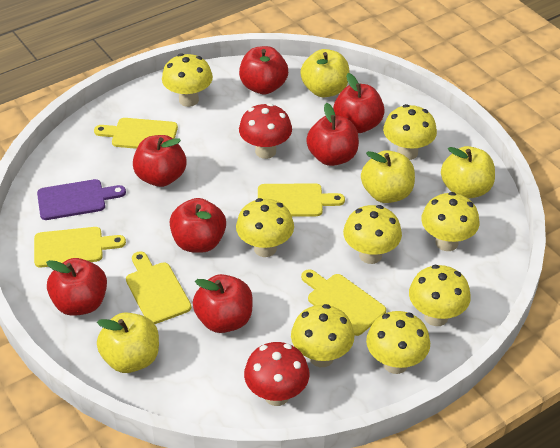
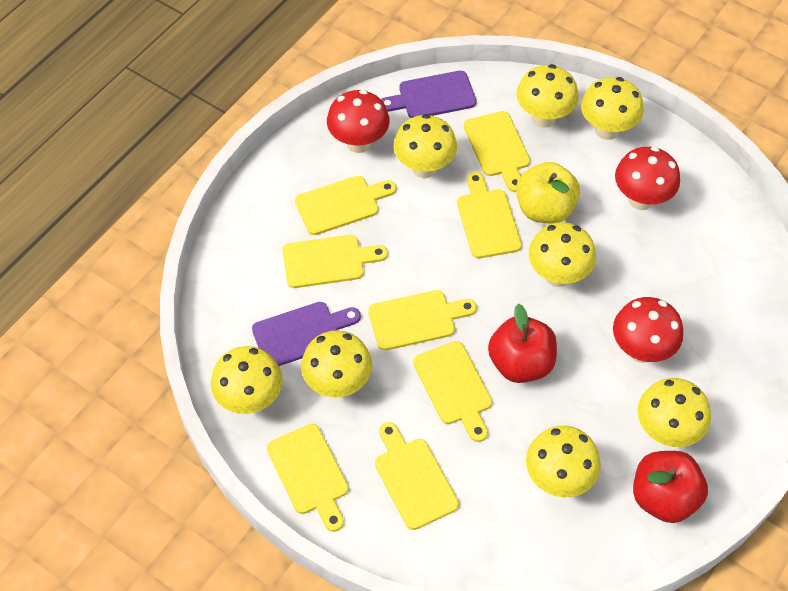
purple cutting board: 1 -> 2
red apple: 7 -> 2
red mushroom: 2 -> 3
yellow apple: 4 -> 1
yellow cutting board: 5 -> 8

